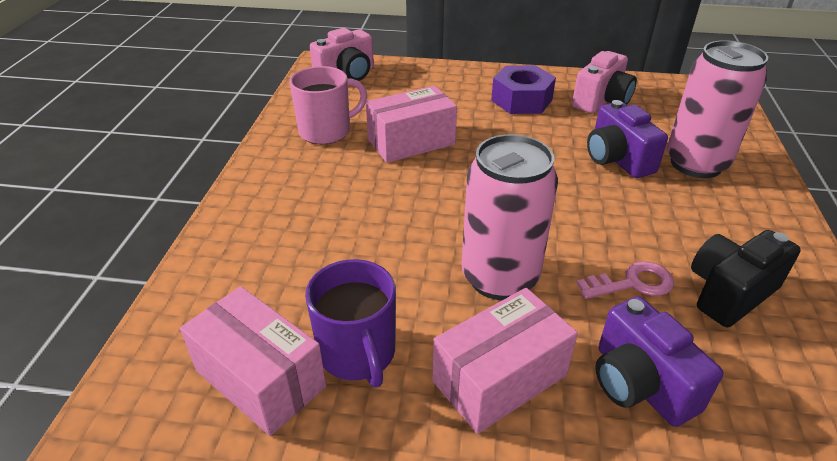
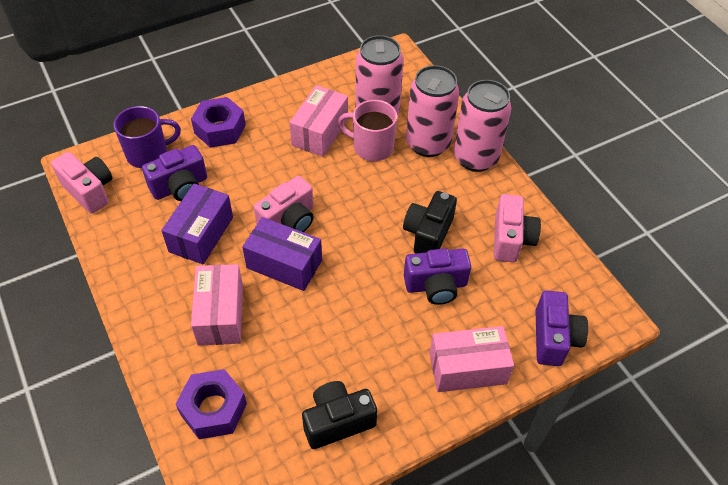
black camera: 1 -> 2
pink camera: 2 -> 3
pink can: 2 -> 3
pink key: 1 -> 0
purple box: 0 -> 2
purple camera: 2 -> 3
purple nut: 1 -> 2

